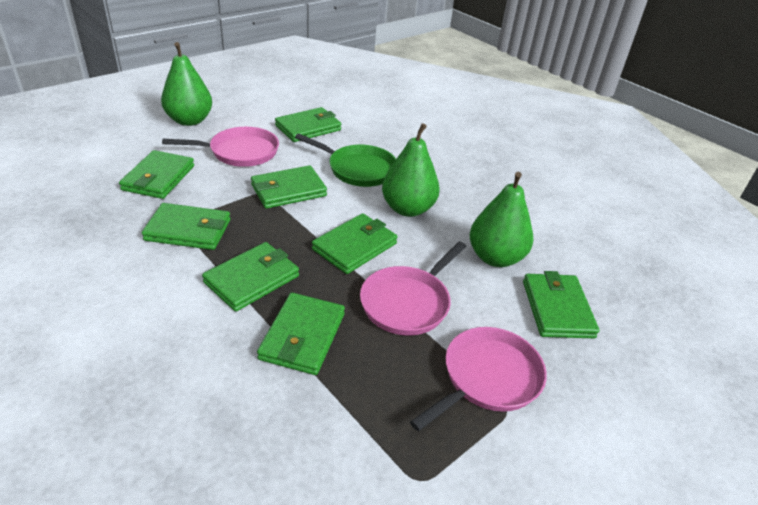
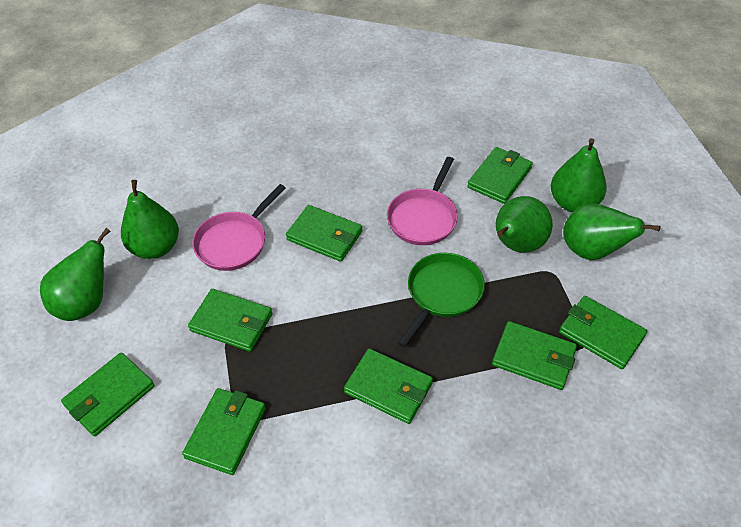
green pear: 3 -> 5
pink pan: 3 -> 2

